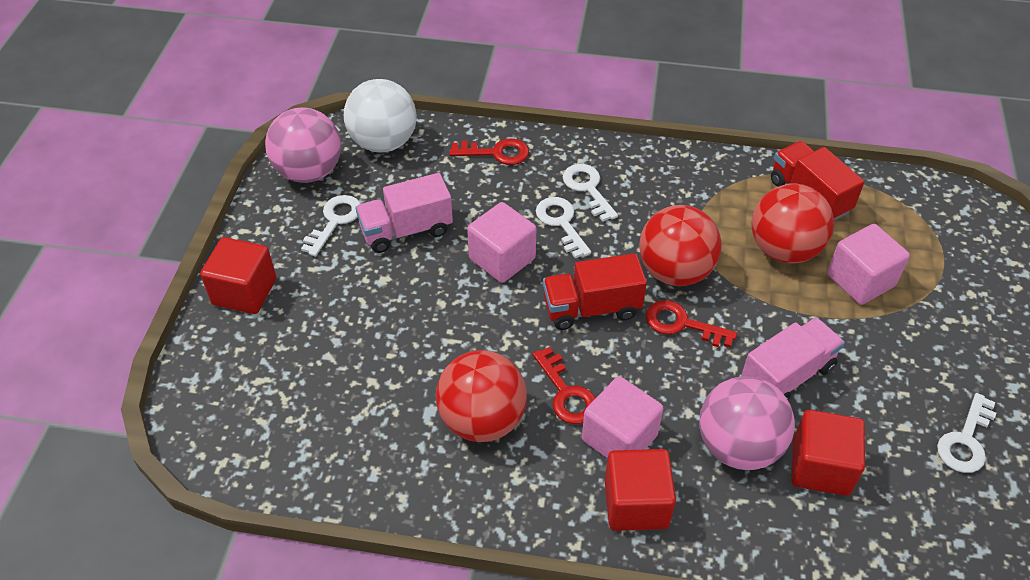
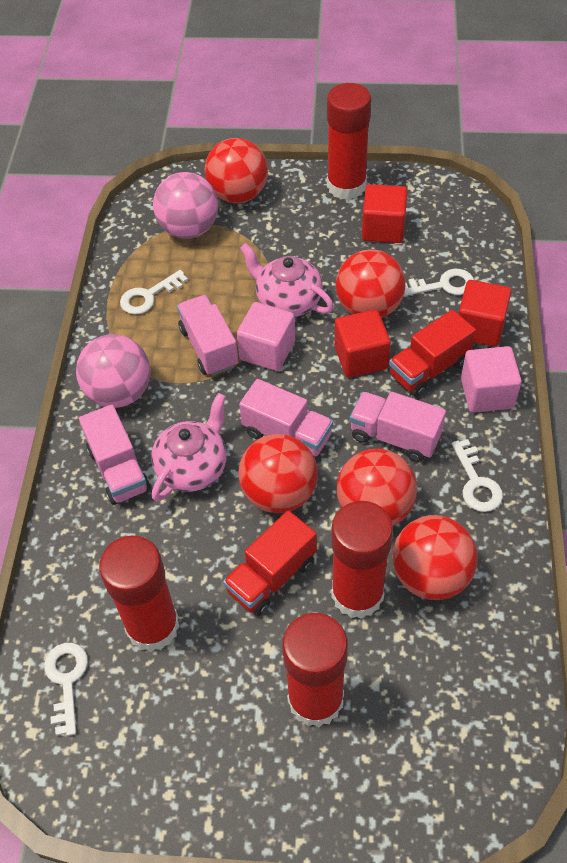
pink cube: 3 -> 2
pink teapot: 0 -> 2
pink truck: 2 -> 4
red ball: 3 -> 5
red glue stick: 0 -> 4
red key: 3 -> 0
white ball: 1 -> 0

